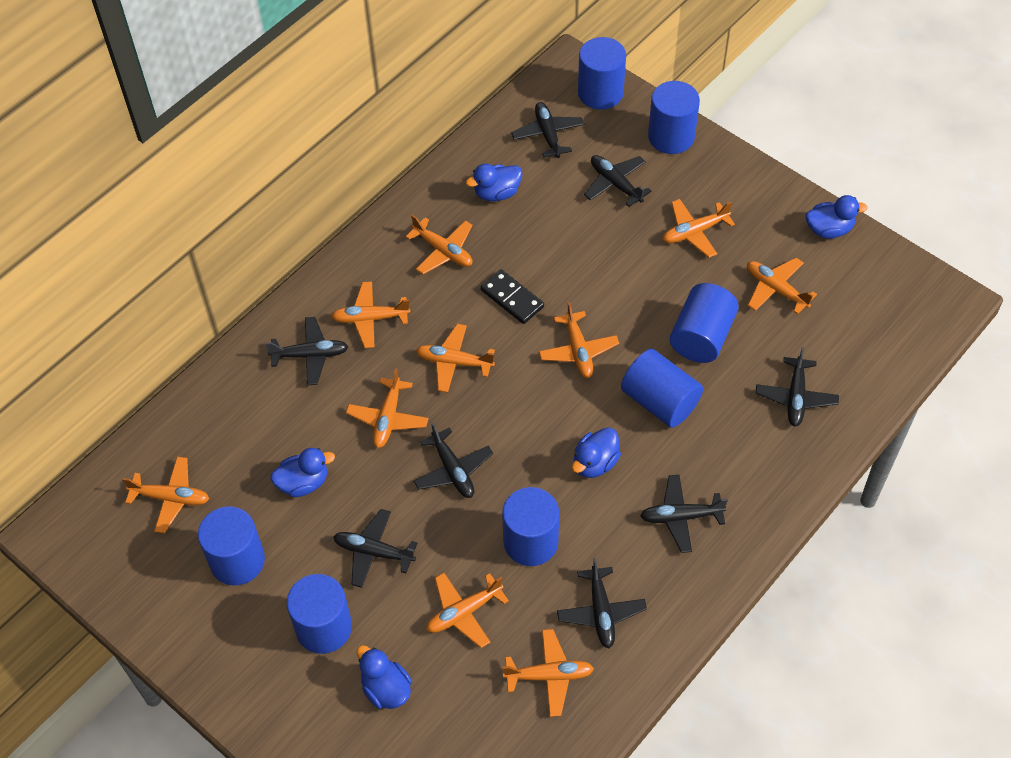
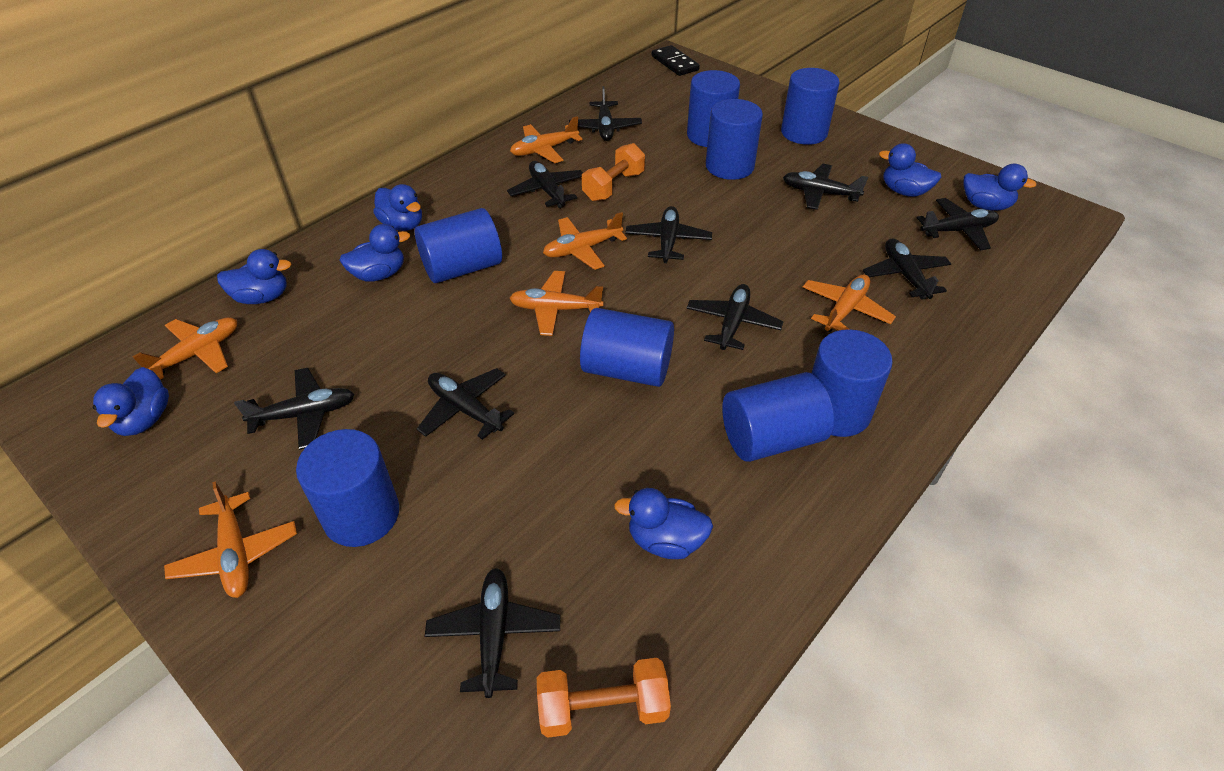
black plane: 8 -> 10
blue cylinder: 7 -> 8
blue duck: 5 -> 7
orange dumbbell: 0 -> 2
orange plane: 10 -> 6

